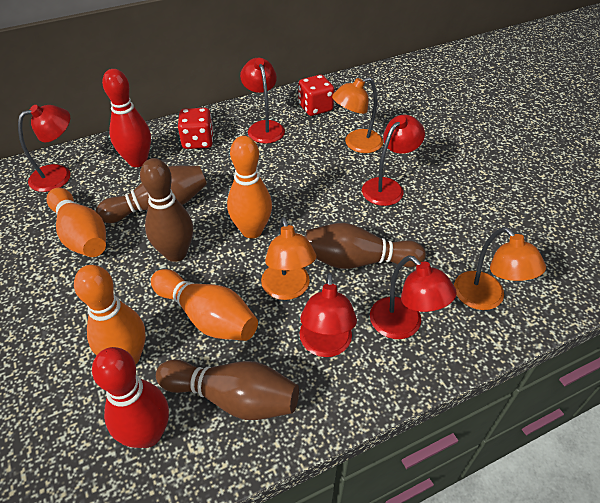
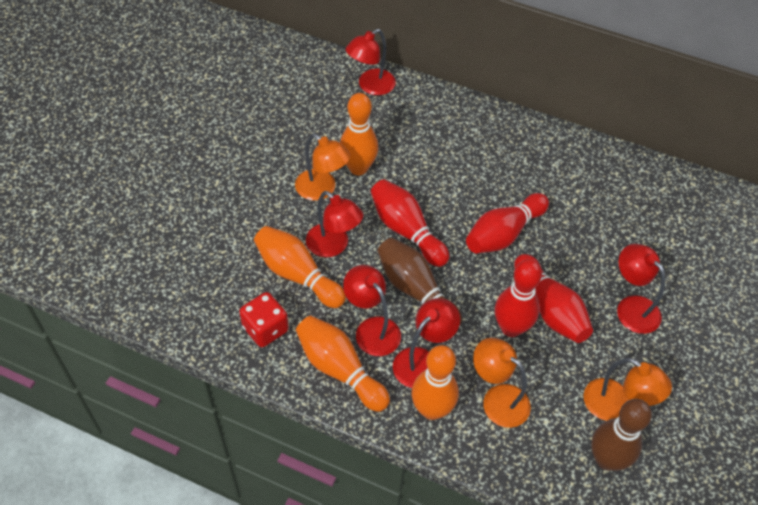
brown bowling pin: 4 -> 2
red bowling pin: 2 -> 4
red dice: 2 -> 1

